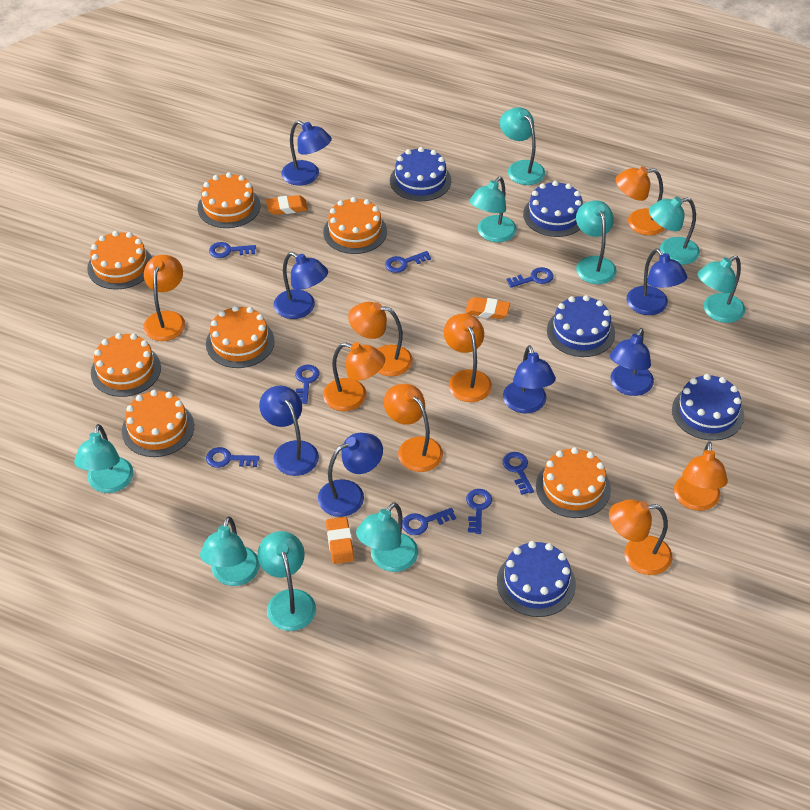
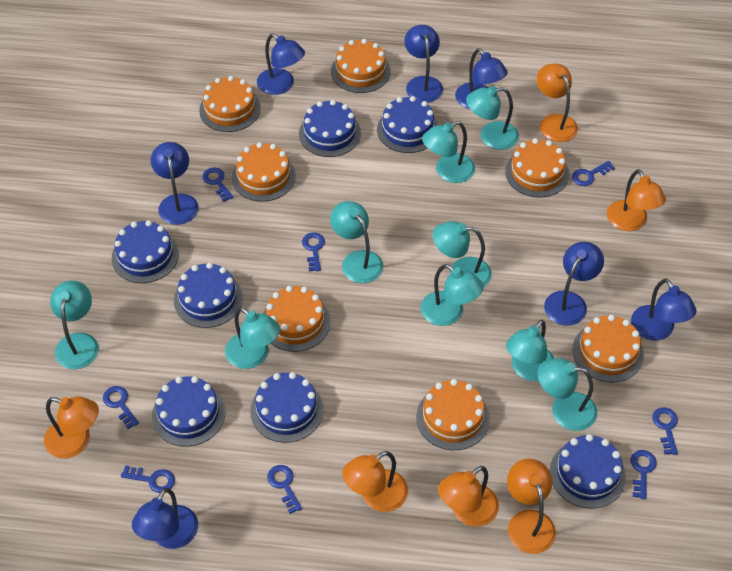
blue cake: 5 -> 7
orange eraser: 3 -> 0
orange lamp: 8 -> 6

